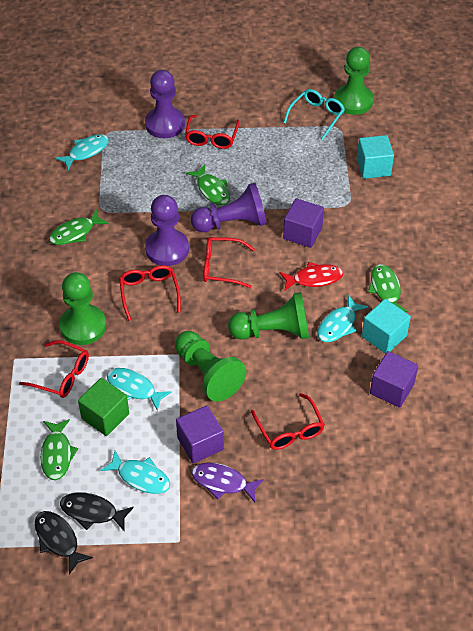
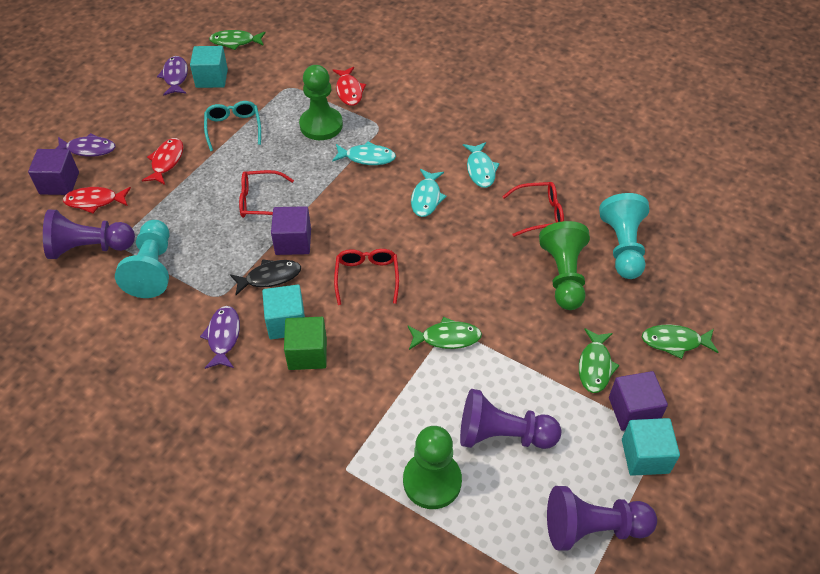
black fish: 2 -> 1
green pawn: 4 -> 3
purple fish: 1 -> 3
red fish: 1 -> 3
red glasses: 5 -> 3
turquoise cube: 2 -> 3
turquoise fish: 4 -> 3
turquoise pawn: 0 -> 2

